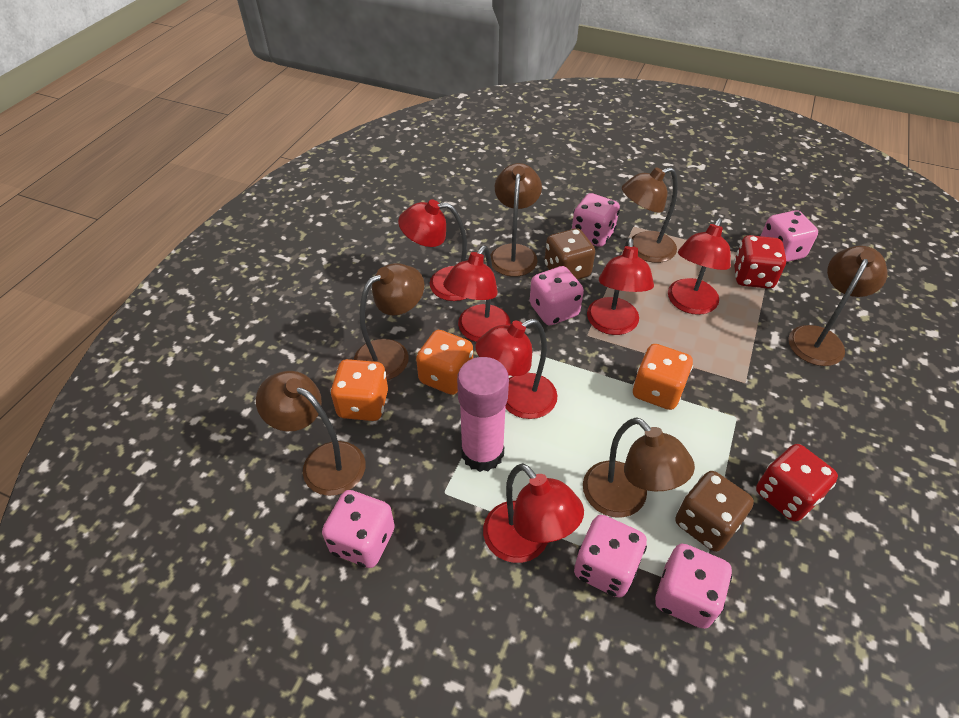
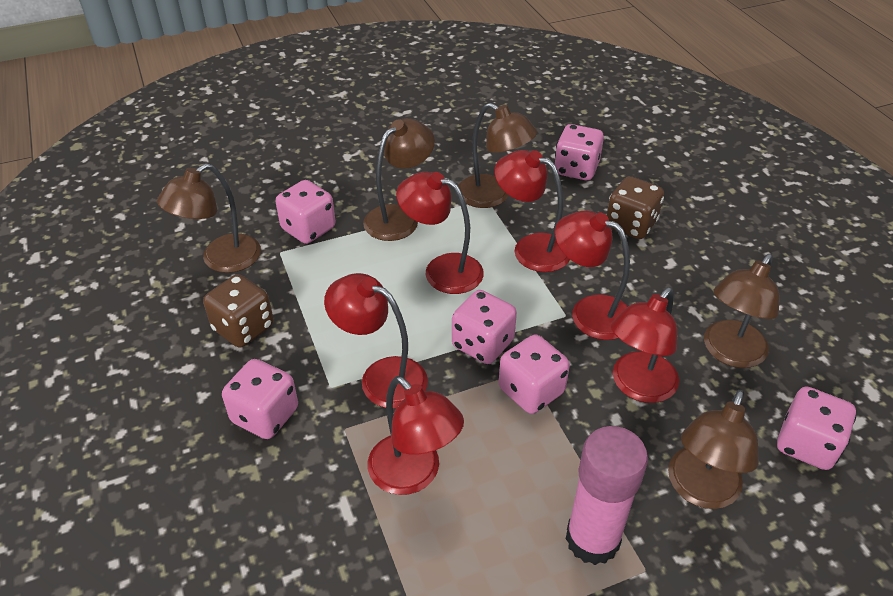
brown lamp: 6 -> 5
orange dice: 3 -> 0
red dice: 2 -> 0

